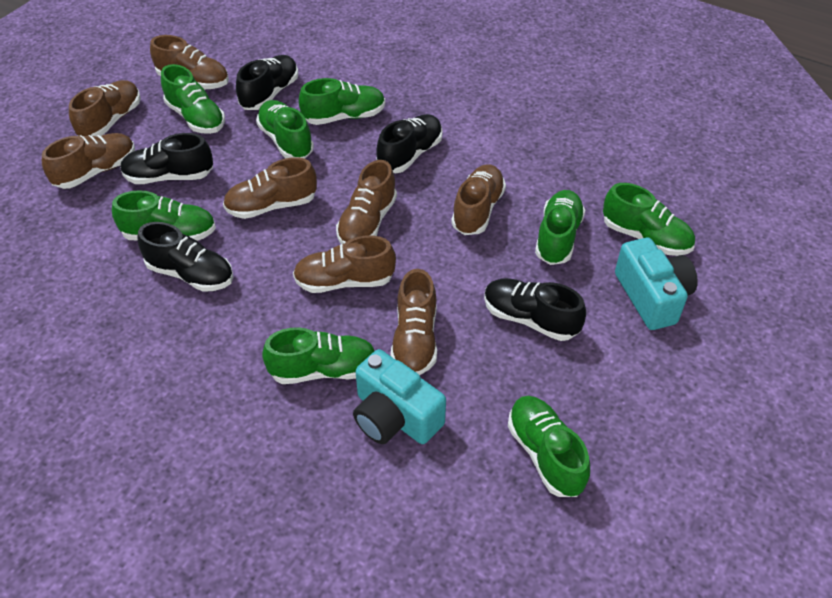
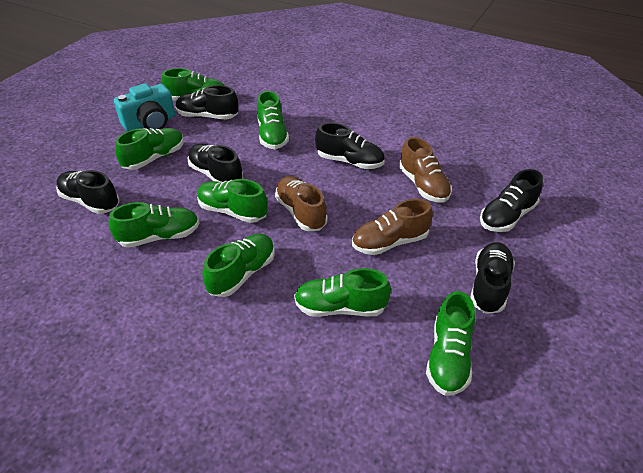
black shoe: 5 -> 6
brown shoe: 8 -> 3
turquoise camera: 2 -> 1

